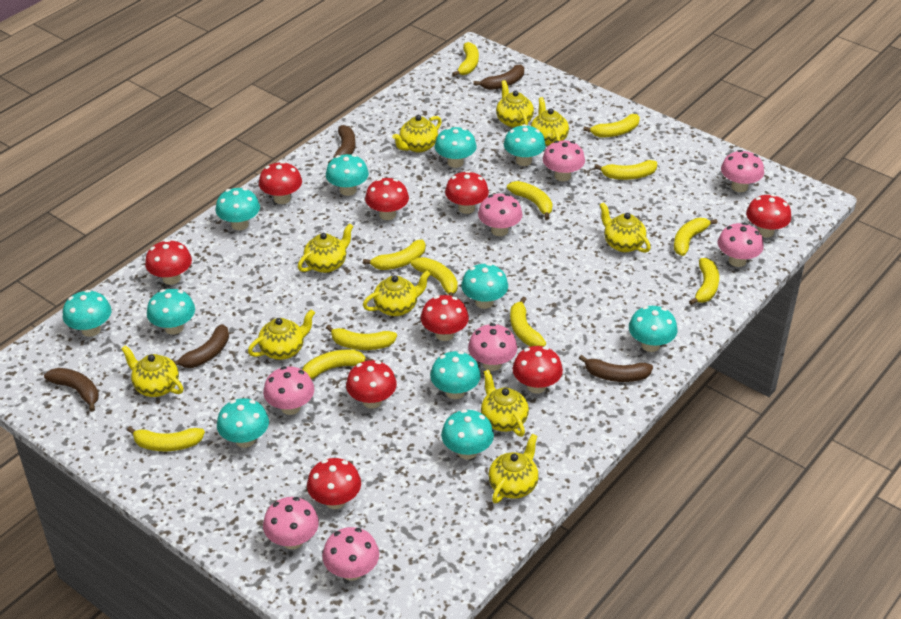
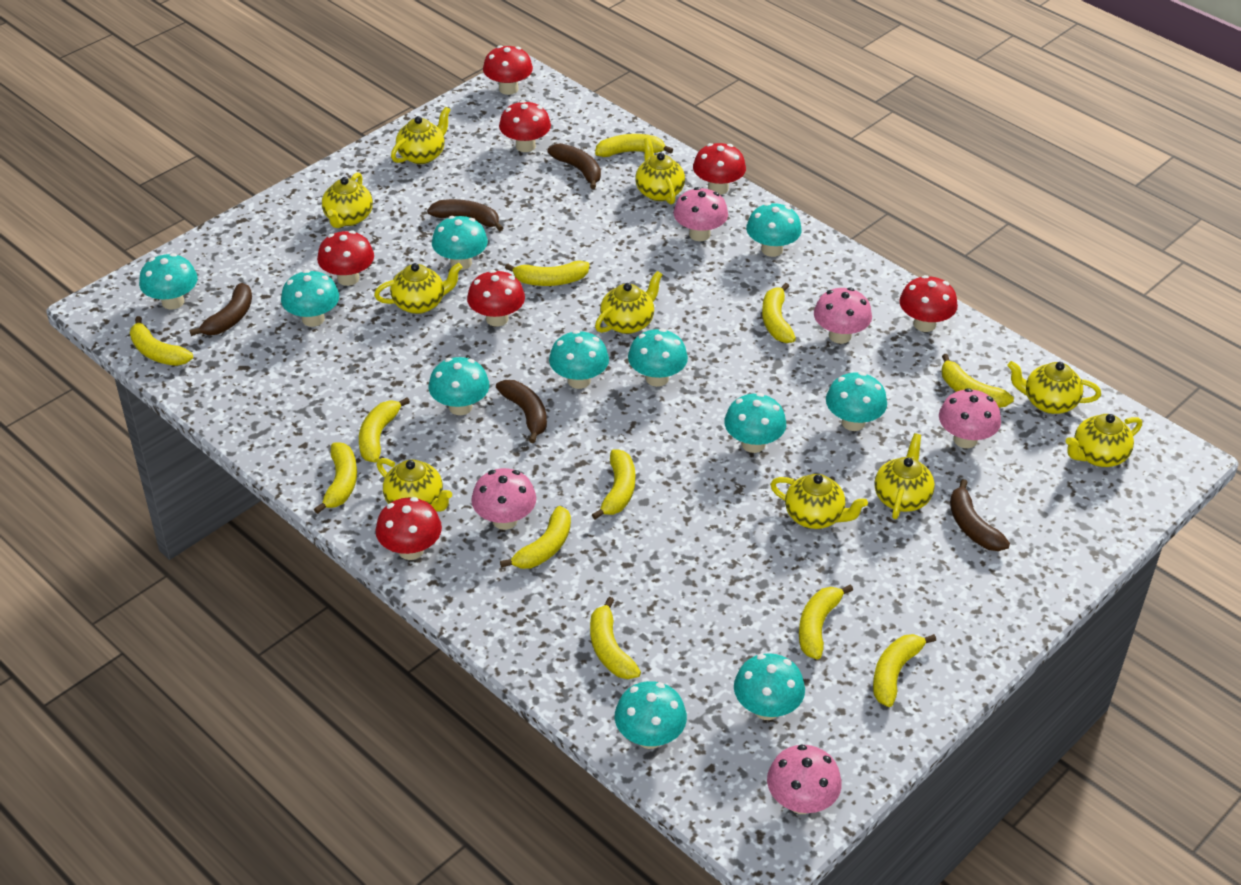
pink mushroom: 8 -> 5
red mushroom: 9 -> 7

